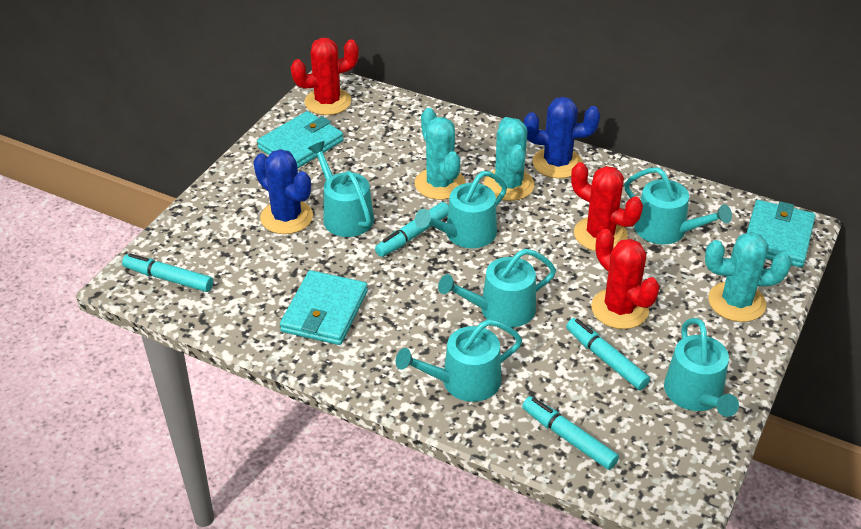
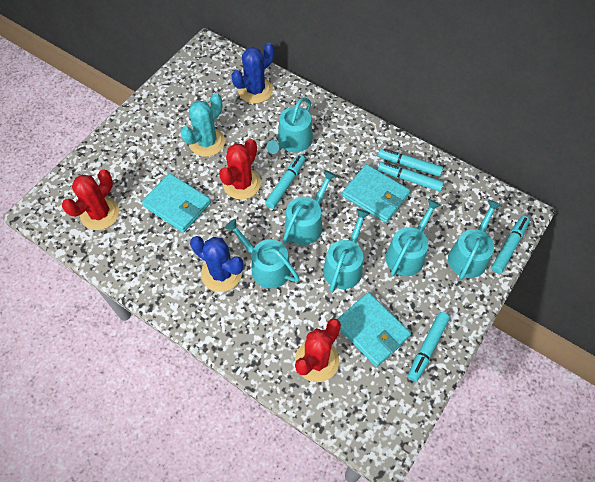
turquoise cactus: 3 -> 1
turquoise marker: 4 -> 5

